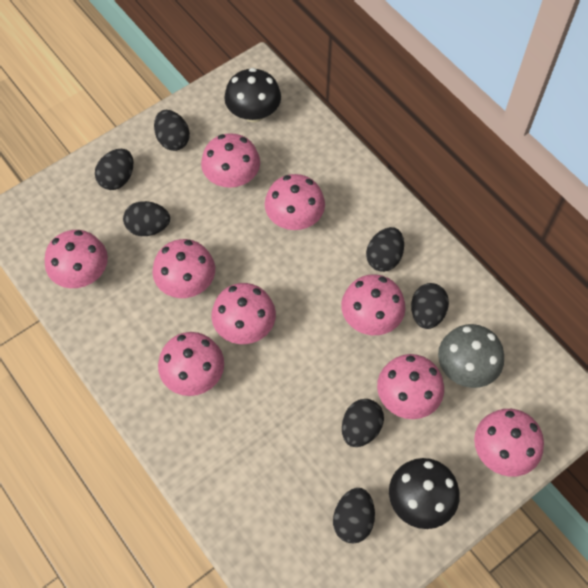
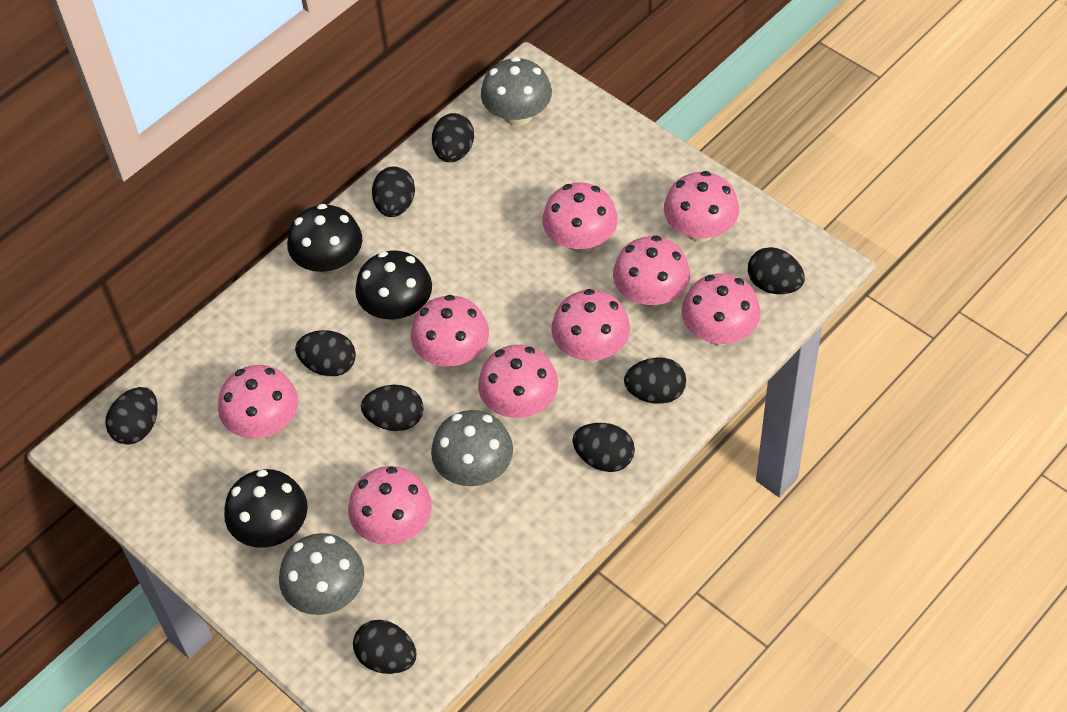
black egg: 7 -> 9
black mushroom: 2 -> 3
grey mushroom: 1 -> 3

